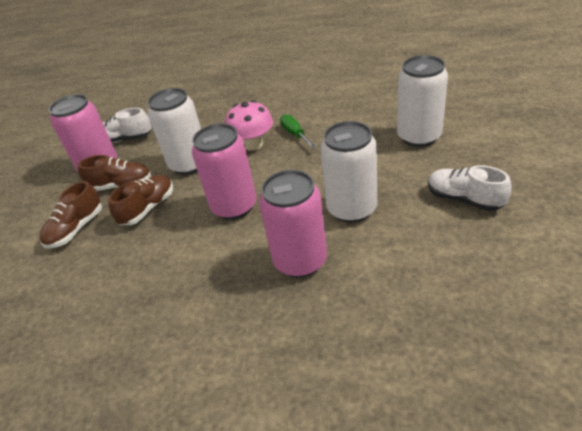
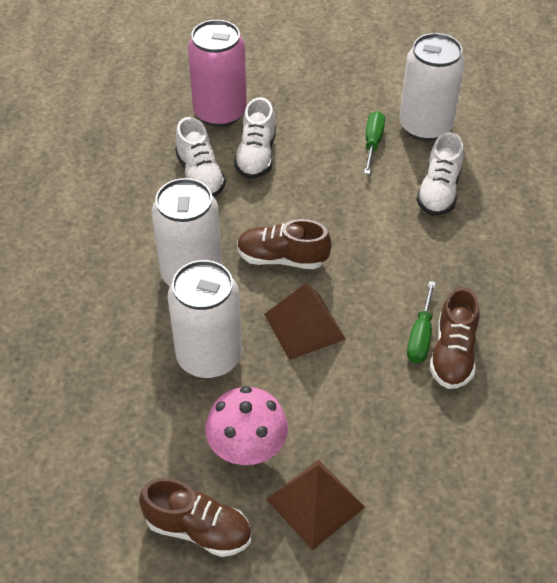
brown pyramid: 0 -> 2
green screwdriver: 1 -> 2
pink can: 3 -> 1
white shoe: 2 -> 3

